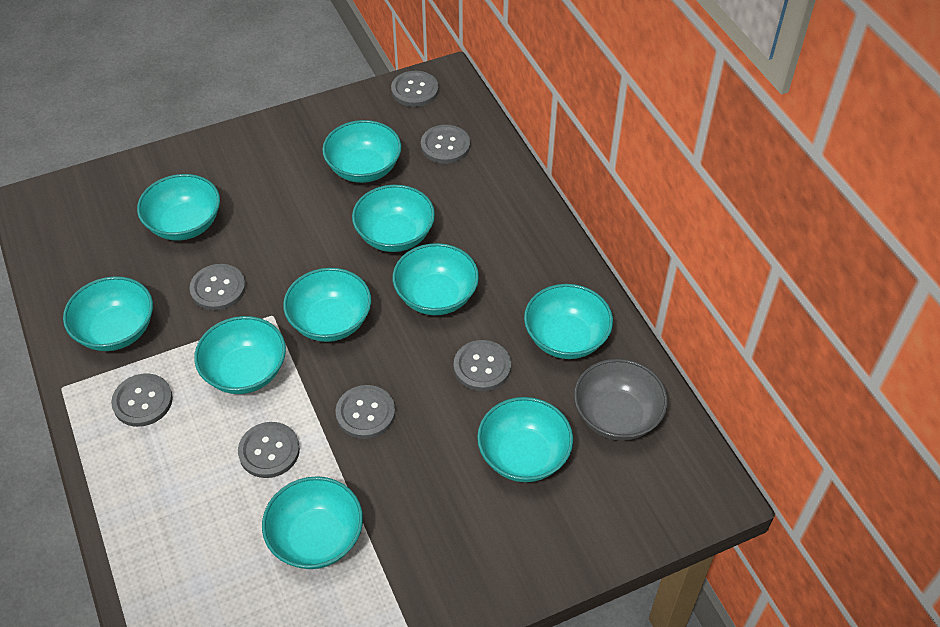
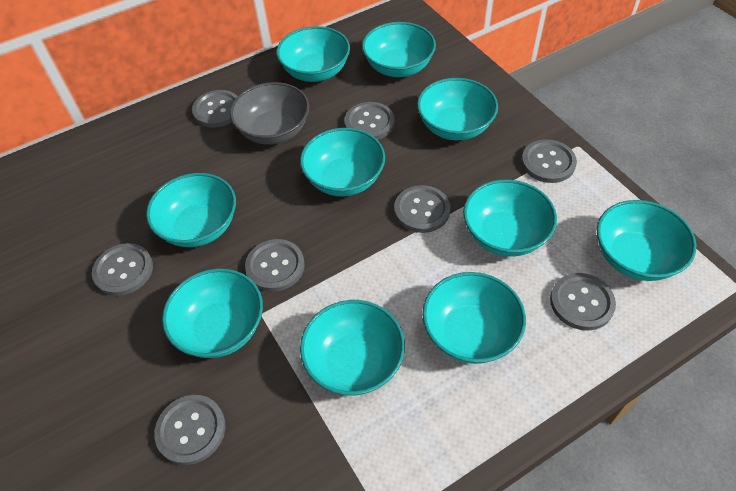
grey button: 7 -> 8

